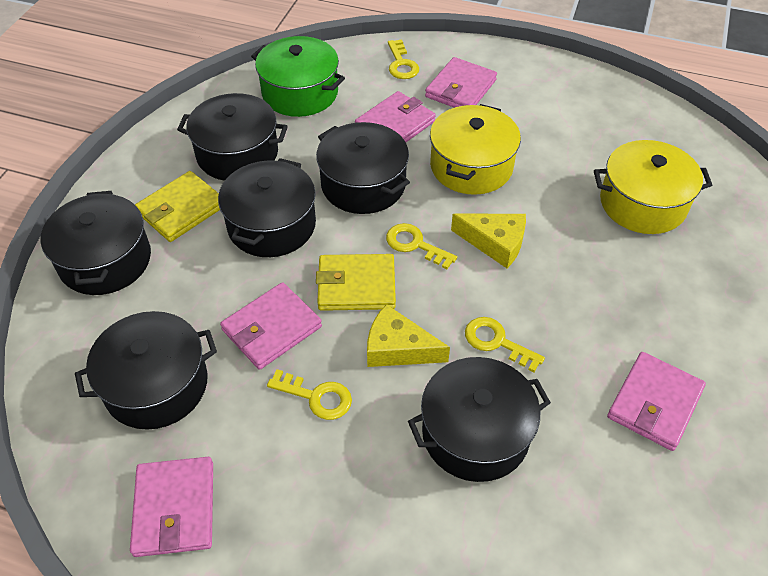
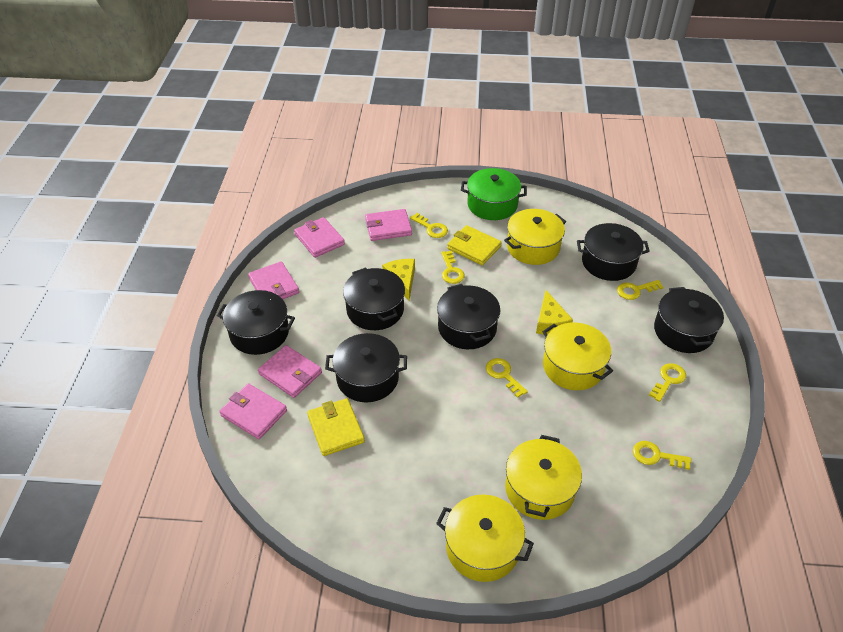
yellow key: 4 -> 6
yellow pot: 2 -> 4

